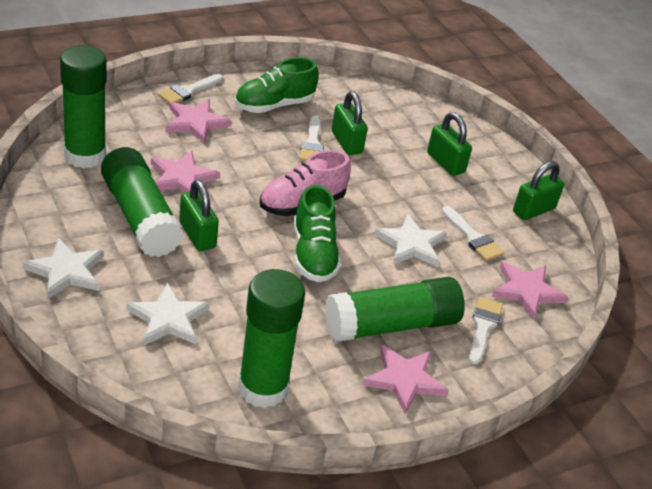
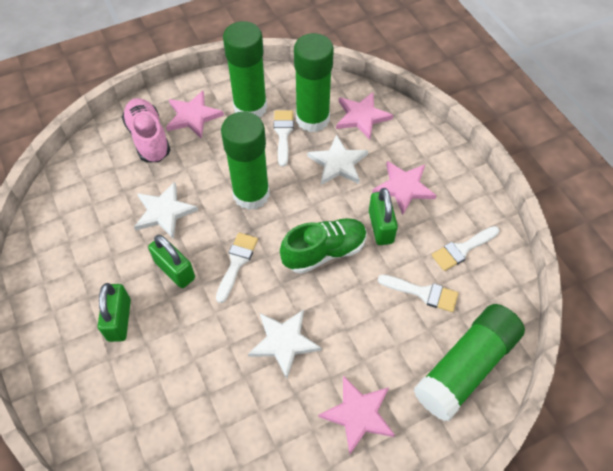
green padlock: 4 -> 3
green shoe: 2 -> 1

